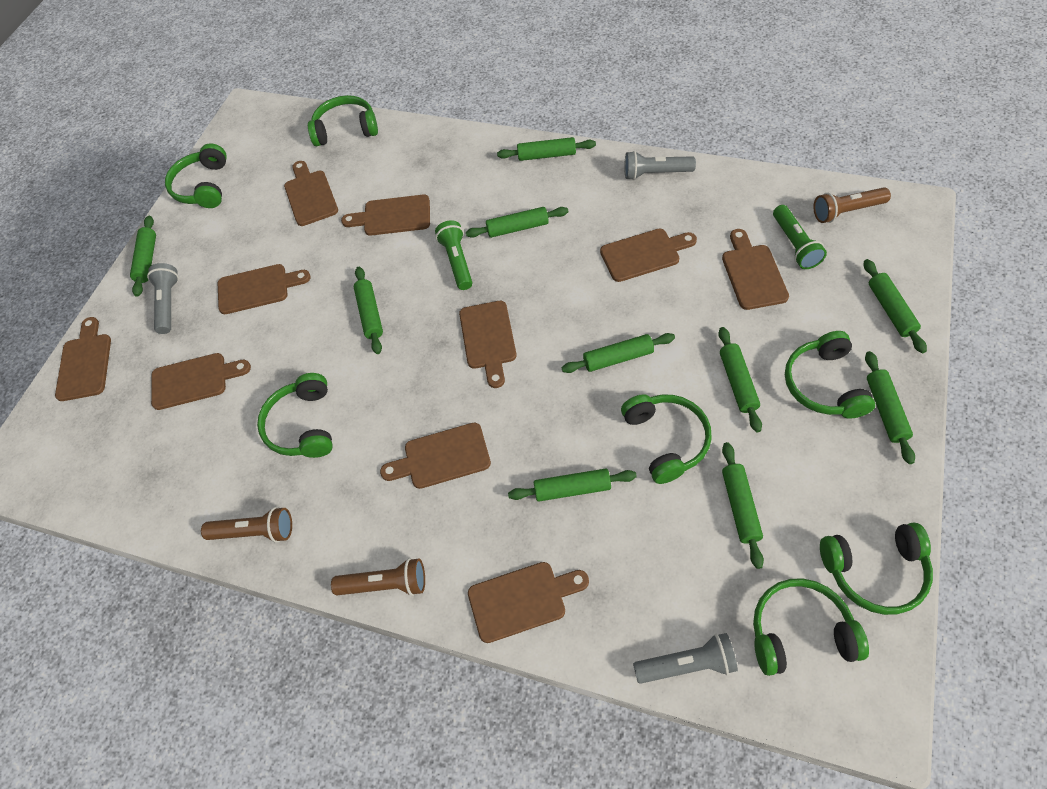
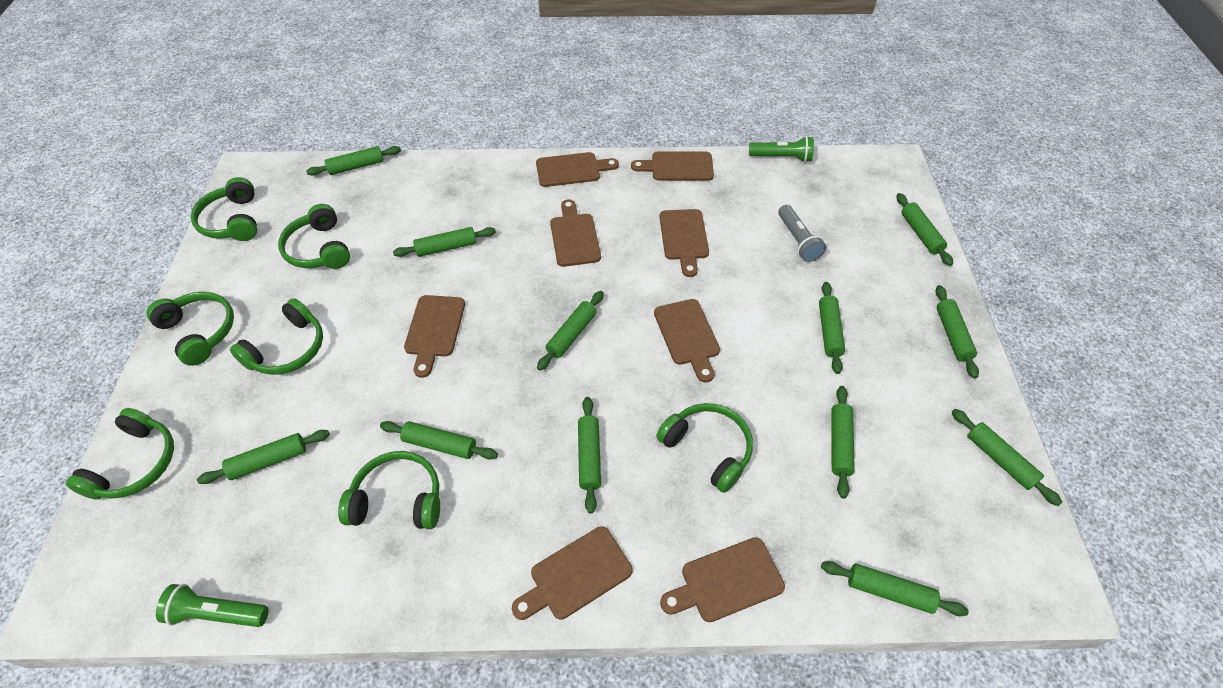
brown cutting board: 10 -> 8
brown flashlight: 3 -> 0
green rolling pin: 10 -> 12
grey flashlight: 3 -> 1

